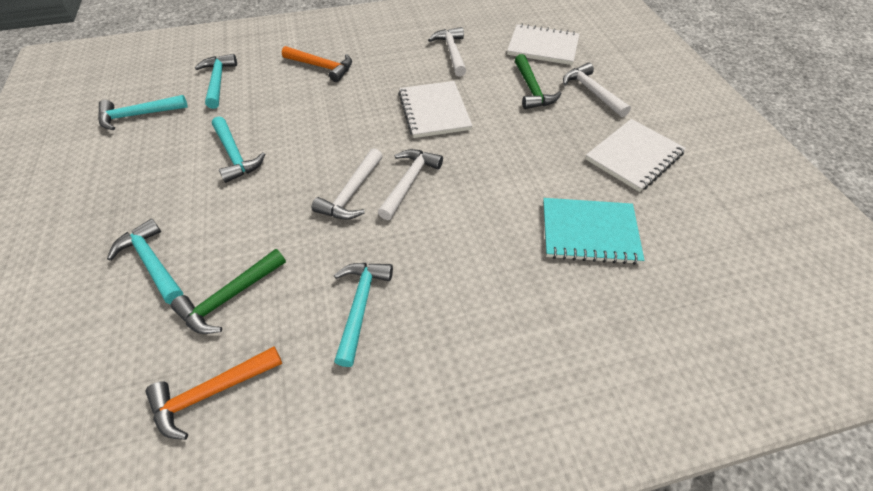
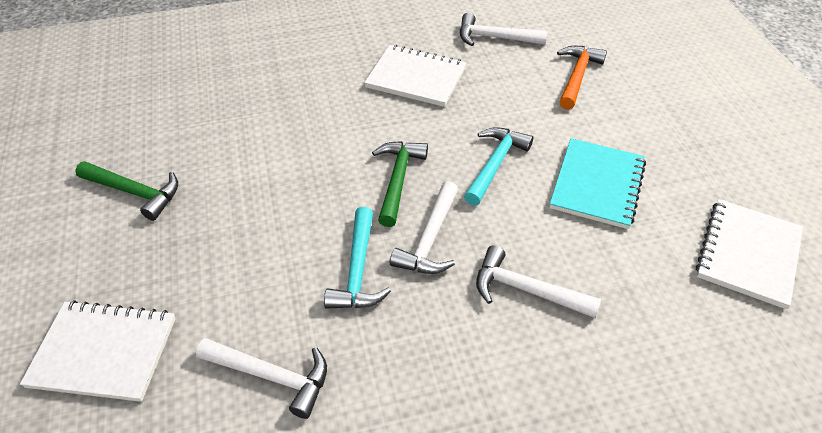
orange hammer: 2 -> 1
turquoise hammer: 5 -> 2

